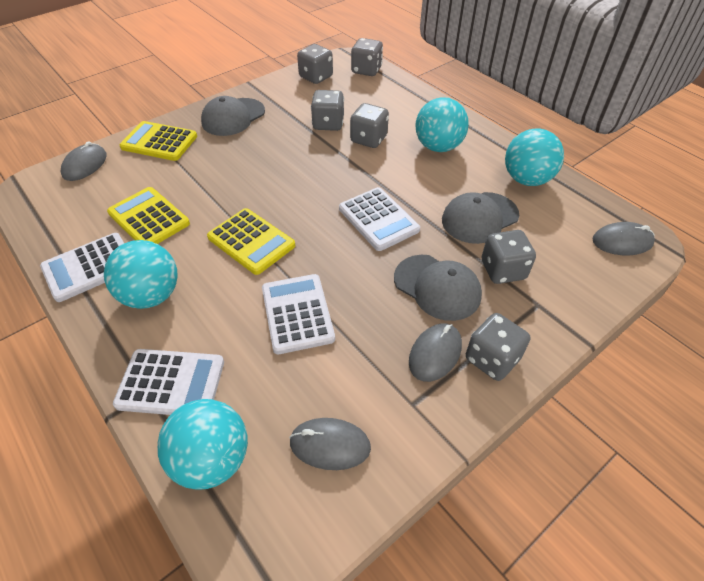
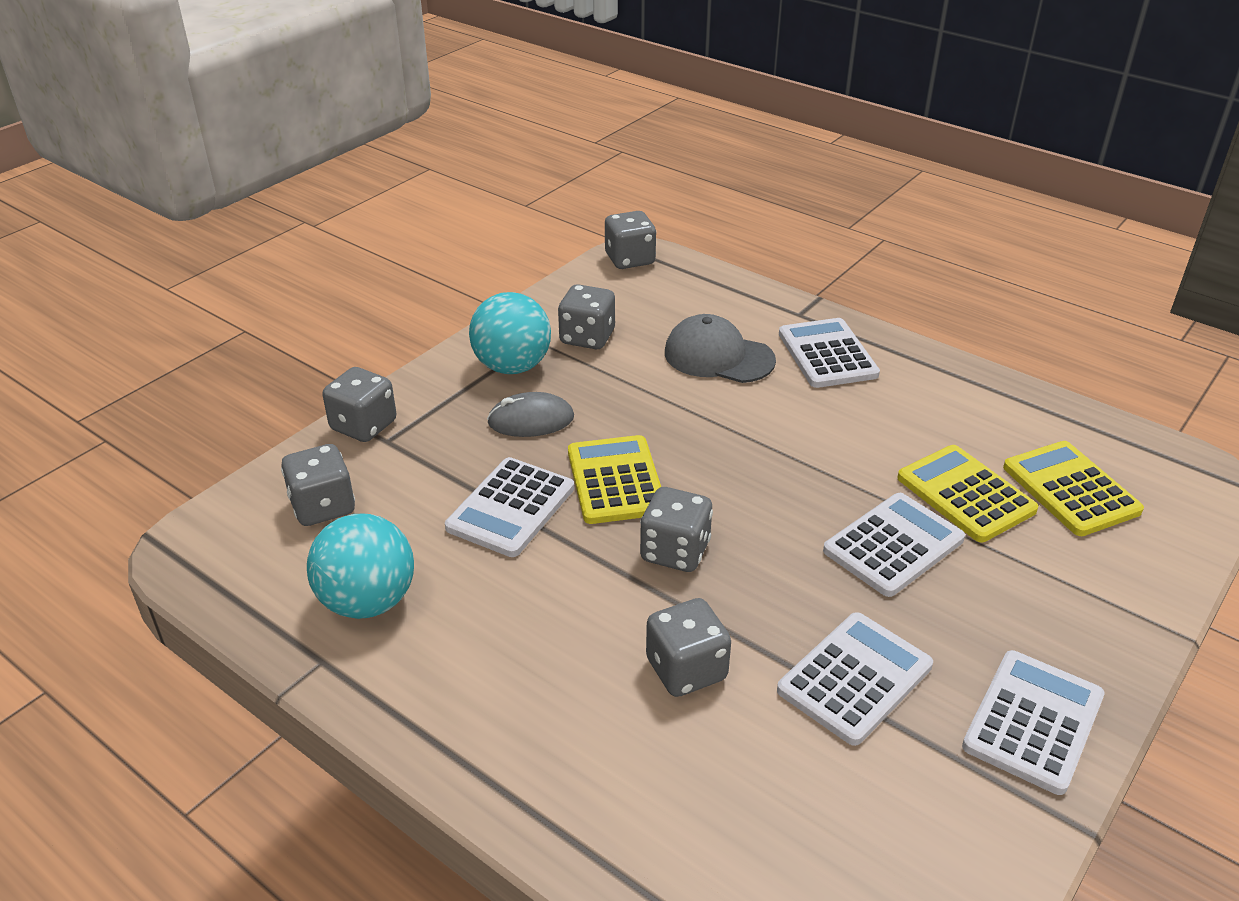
grey cap: 3 -> 1
grey mouse: 4 -> 1
turquoise ball: 4 -> 2
white calculator: 4 -> 5

